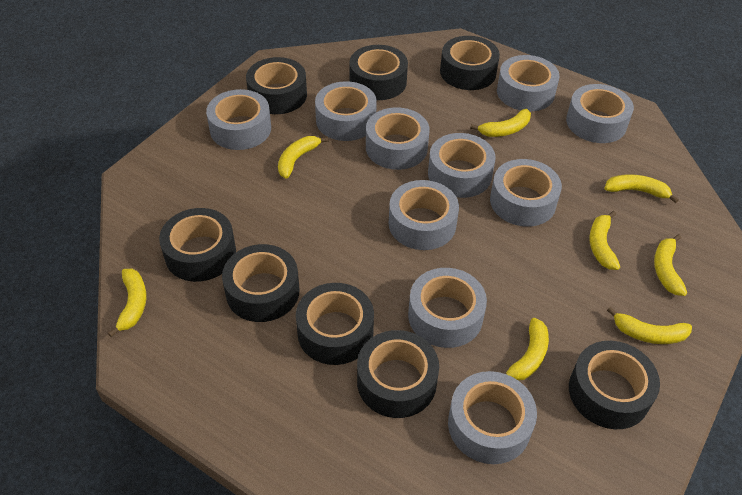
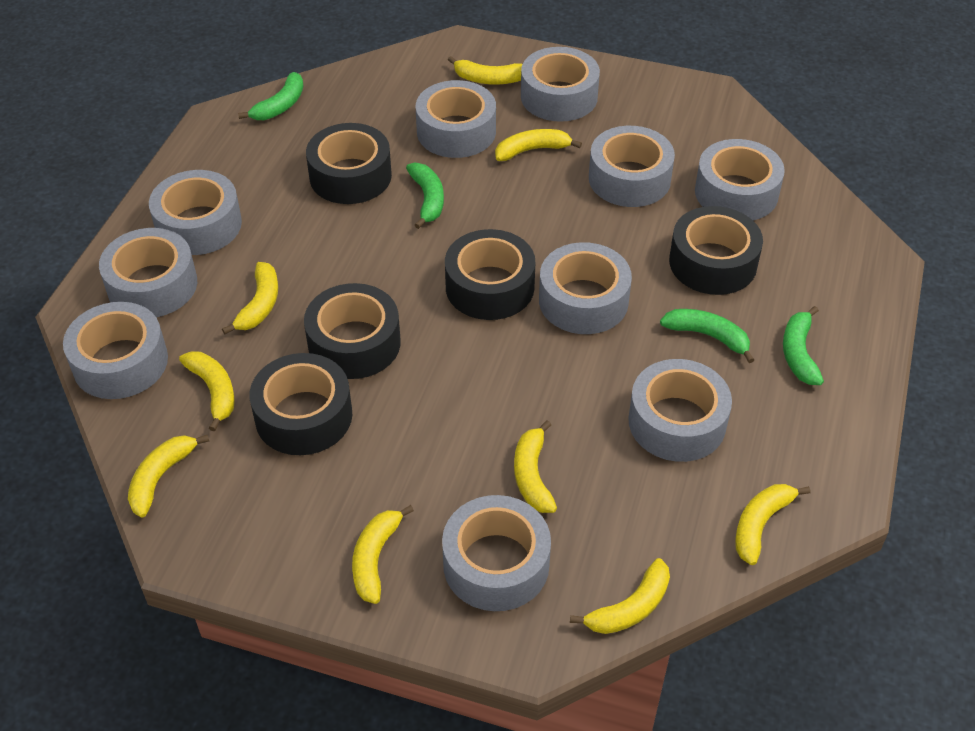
black tape: 8 -> 5
green banana: 0 -> 4
yellow banana: 8 -> 9

